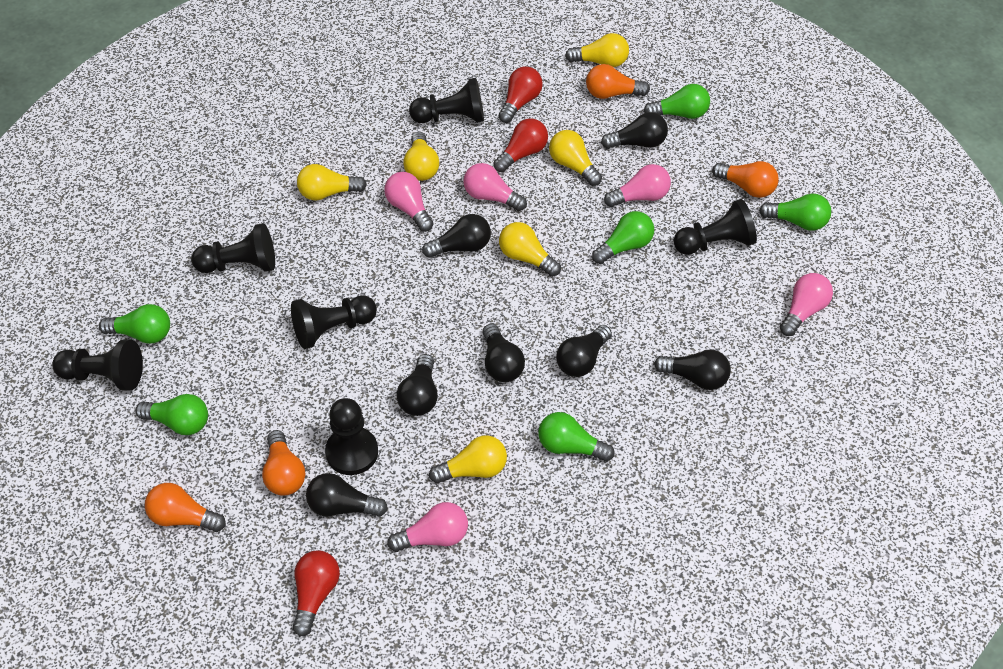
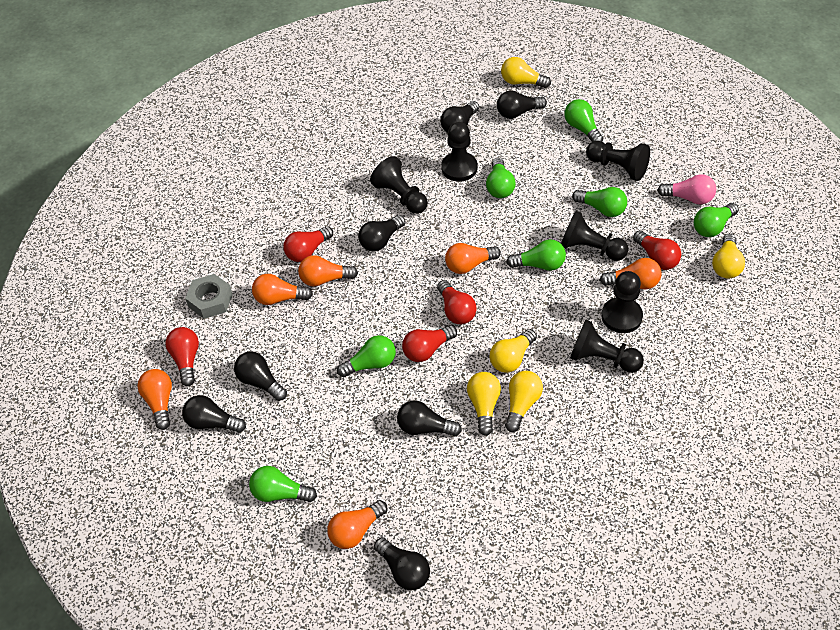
green light bulb: 6 -> 7
grey nut: 0 -> 1
orange light bulb: 4 -> 6
pink light bulb: 5 -> 1
red light bulb: 3 -> 5
yellow light bulb: 6 -> 5

